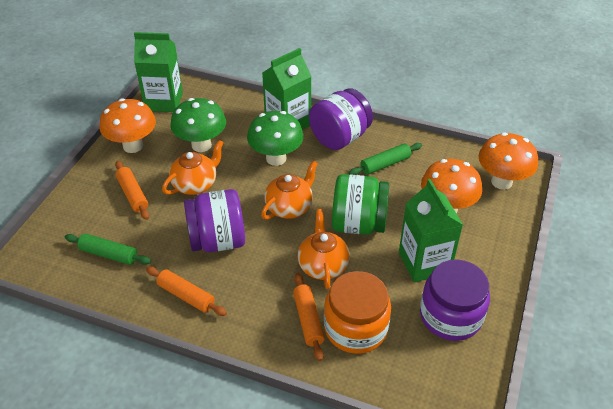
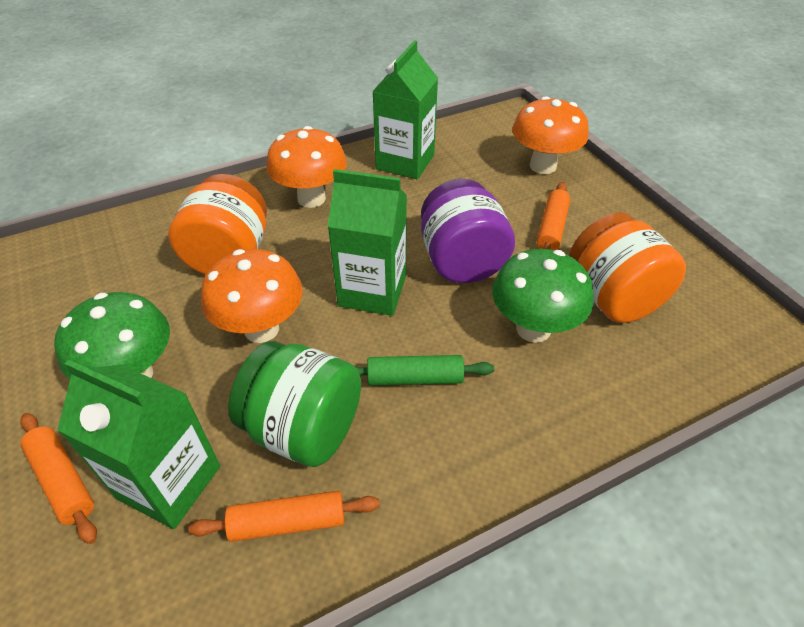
green rolling pin: 2 -> 1
orange jar: 1 -> 2
orange teapot: 3 -> 0
purple jar: 3 -> 1

